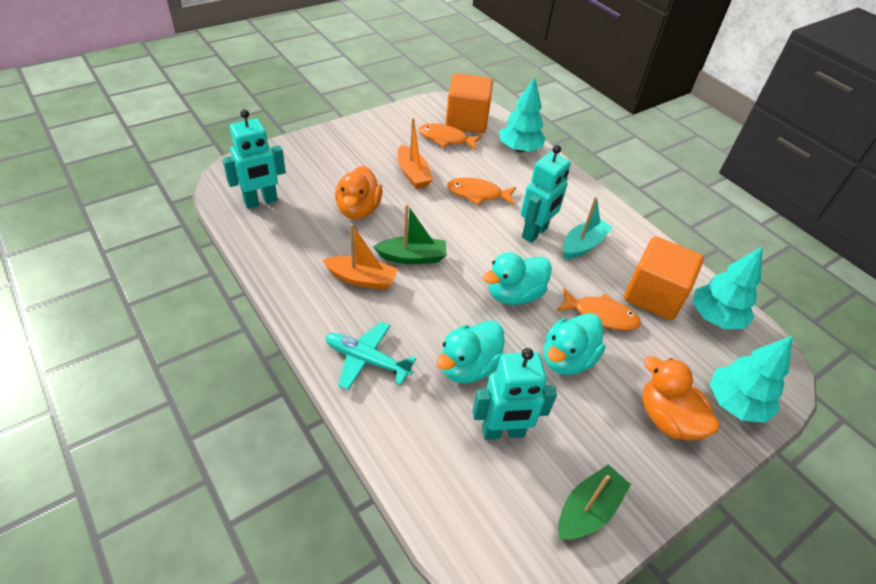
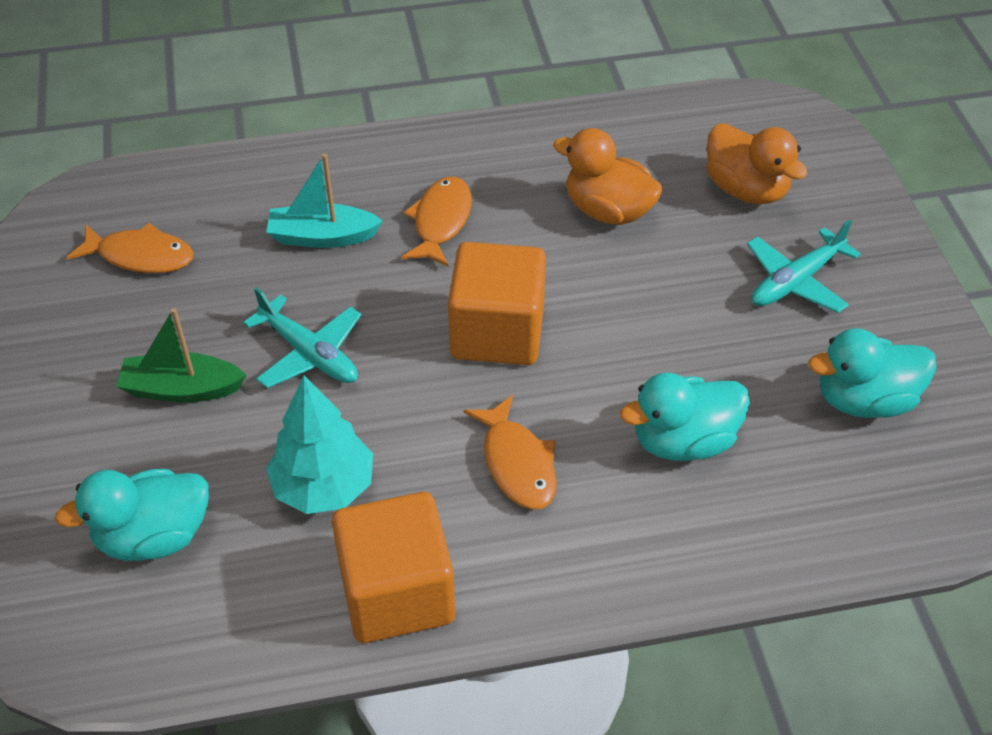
green boat: 2 -> 1
orange boat: 2 -> 0
turquoise plane: 1 -> 2
turquoise robot: 3 -> 0
turquoise tree: 3 -> 1

